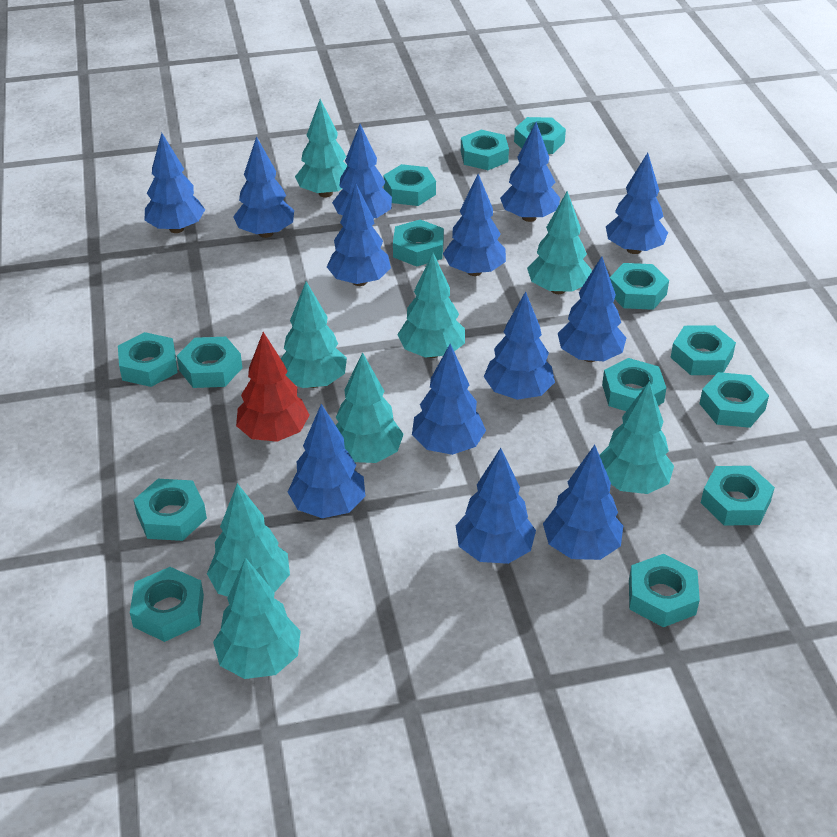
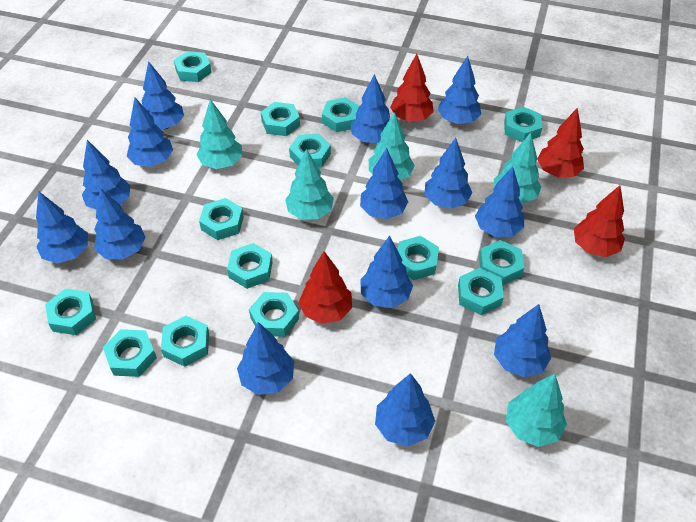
blue tree: 13 -> 14
red tree: 1 -> 4
turquoise tree: 8 -> 5

